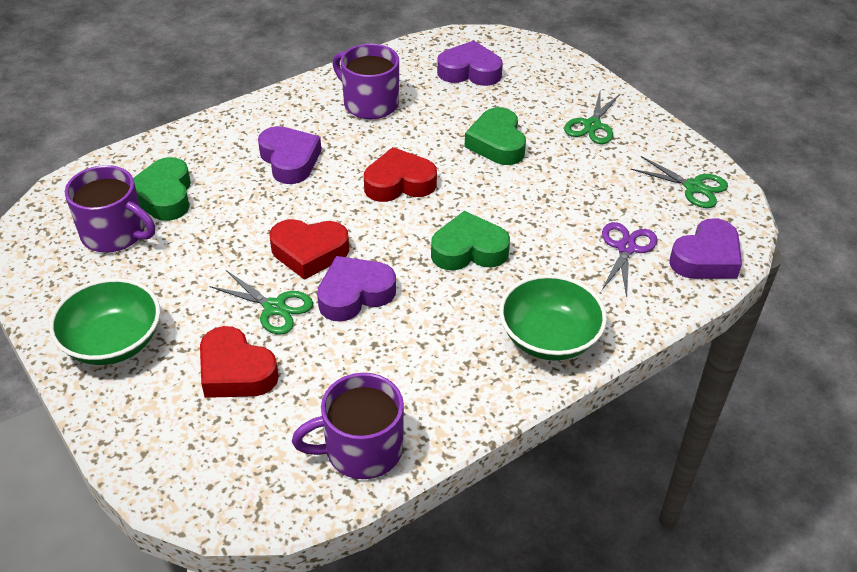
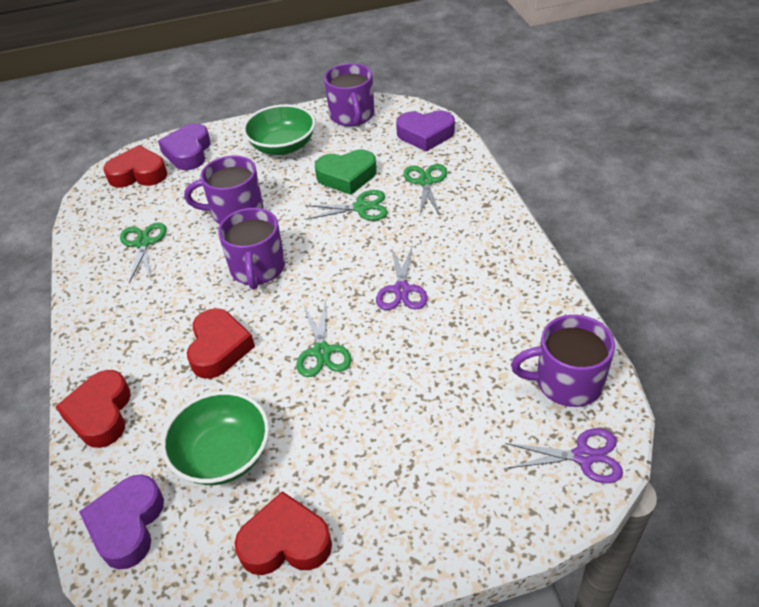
green heart: 3 -> 1
green scissors: 3 -> 4
purple heart: 4 -> 3
purple mug: 3 -> 4
purple scissors: 1 -> 2
red heart: 3 -> 4

